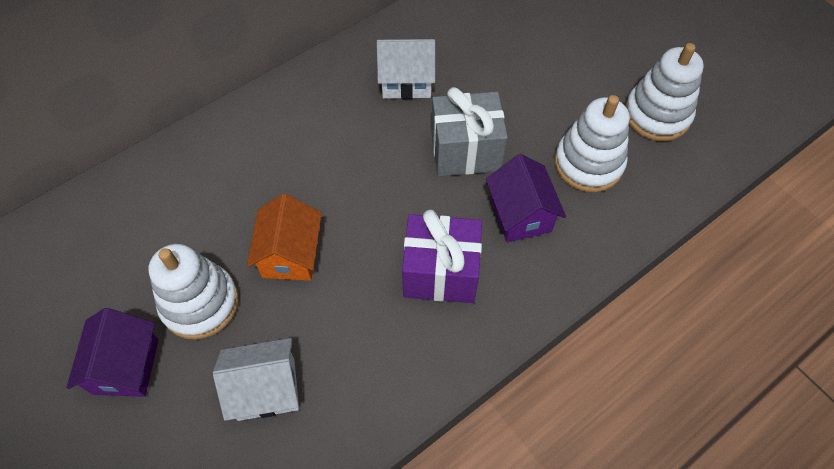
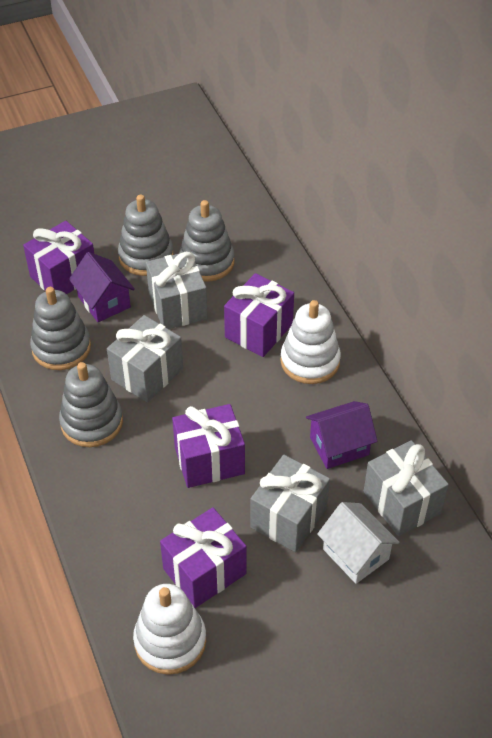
grey gift: 1 -> 4
grey stacking toy: 0 -> 4
orange house: 1 -> 0
purple gift: 1 -> 4
white house: 2 -> 1
white stacking toy: 3 -> 2

